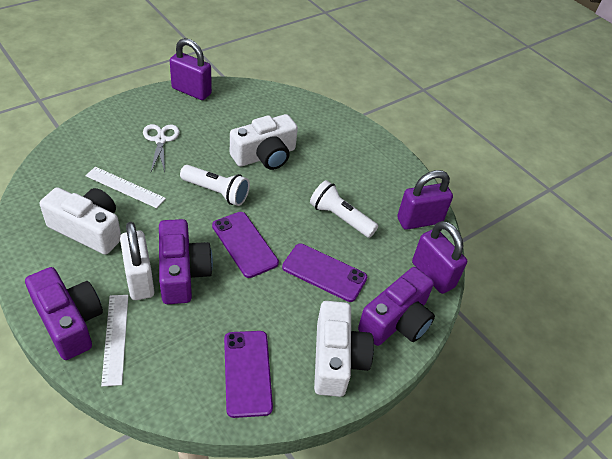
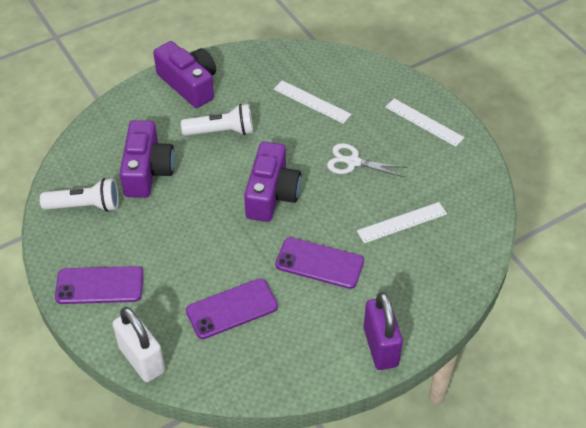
purple padlock: 3 -> 1
white camera: 3 -> 0
white ruler: 2 -> 3

